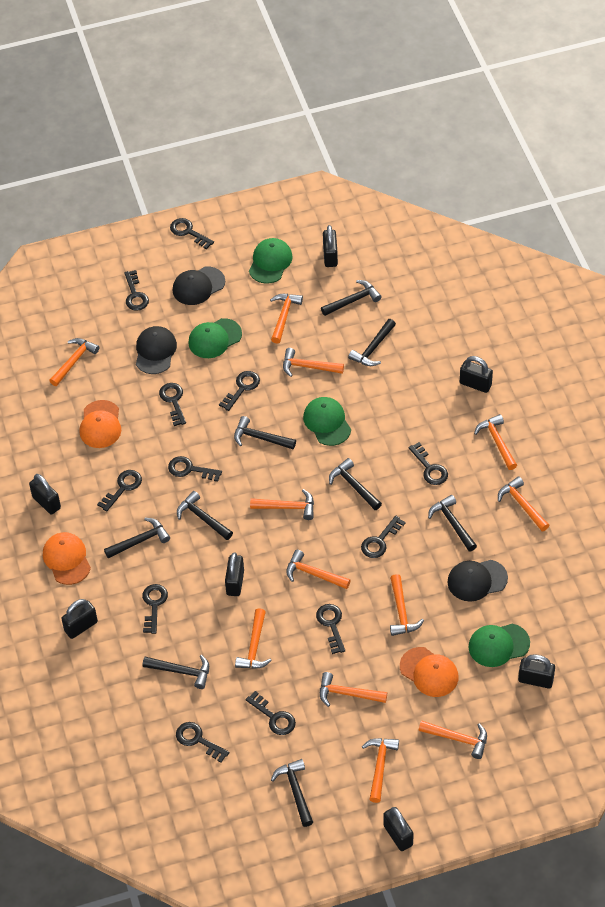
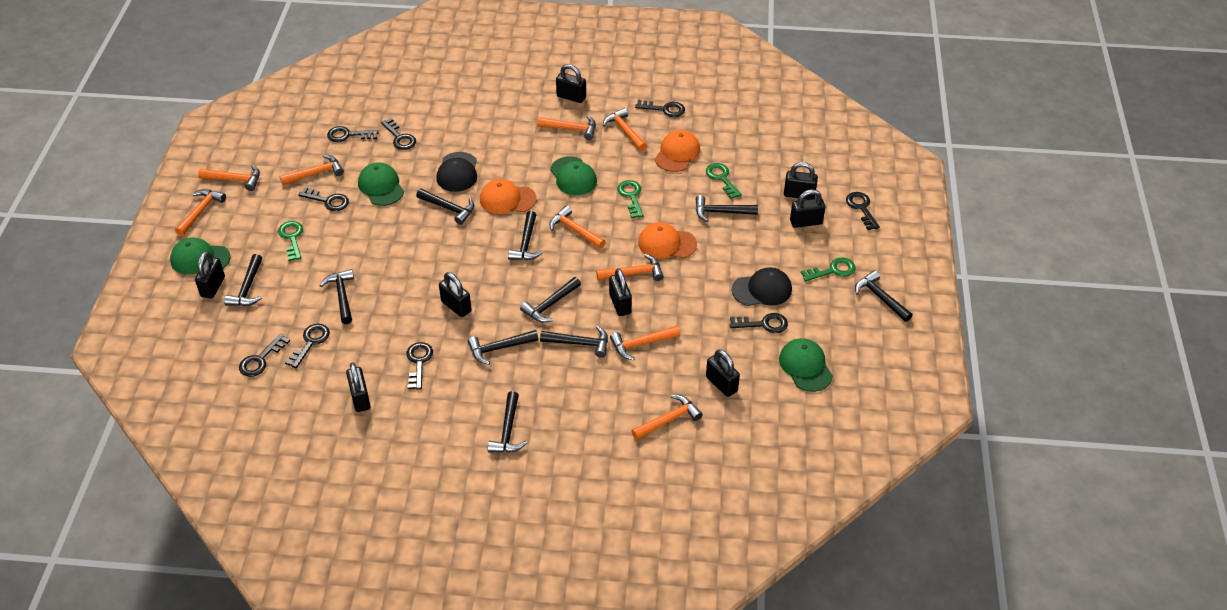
black cap: 3 -> 2
black hammer: 9 -> 10
black key: 12 -> 9
black padlock: 7 -> 8
green key: 0 -> 4
orange hammer: 12 -> 9

